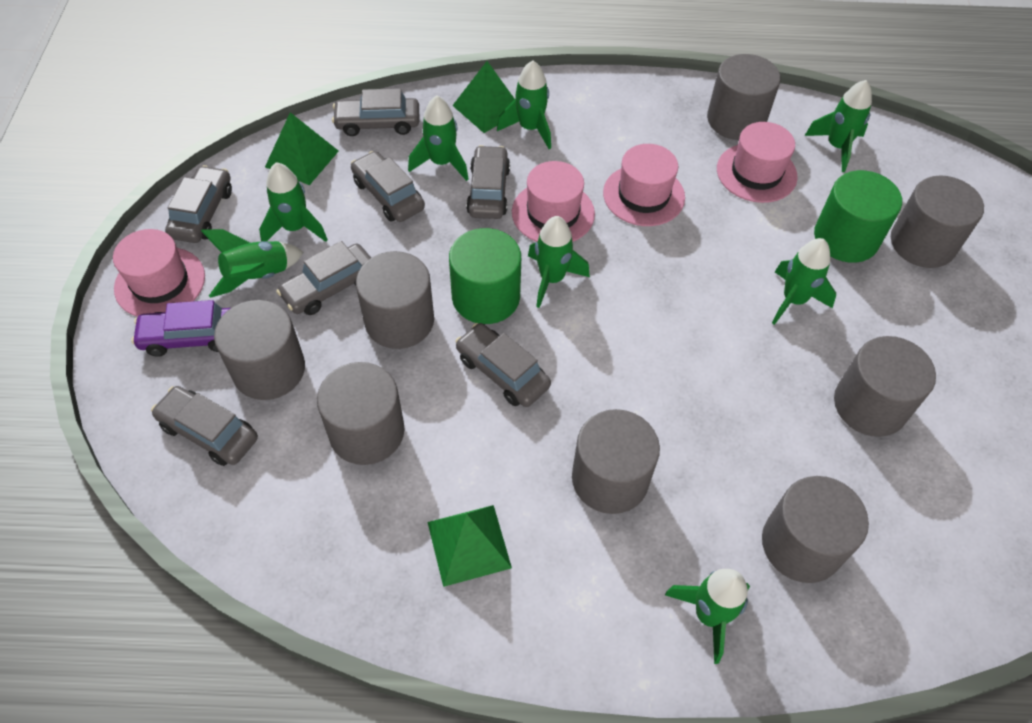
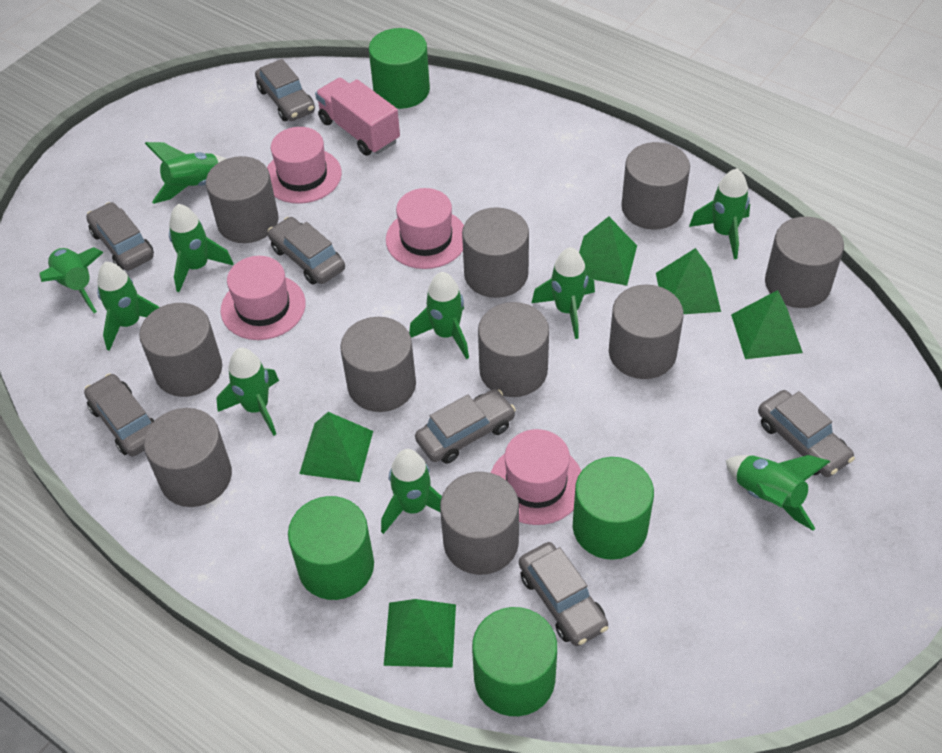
green cylinder: 2 -> 4
green pyramid: 3 -> 5
green rocket: 8 -> 10
grey cylinder: 8 -> 10
pink truck: 0 -> 1
purple car: 1 -> 0

